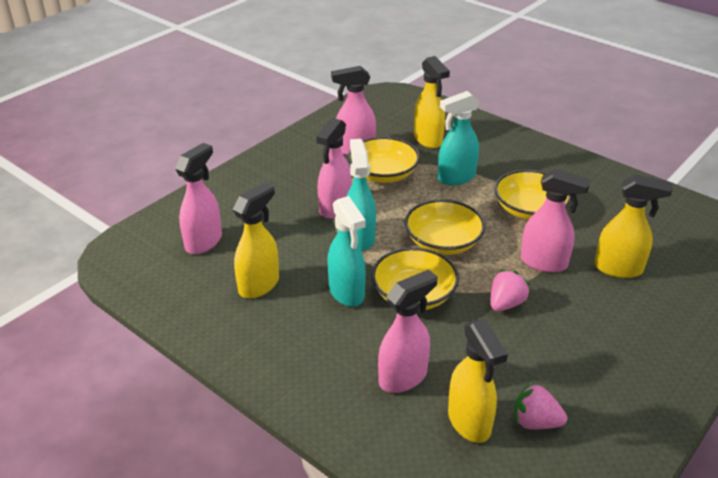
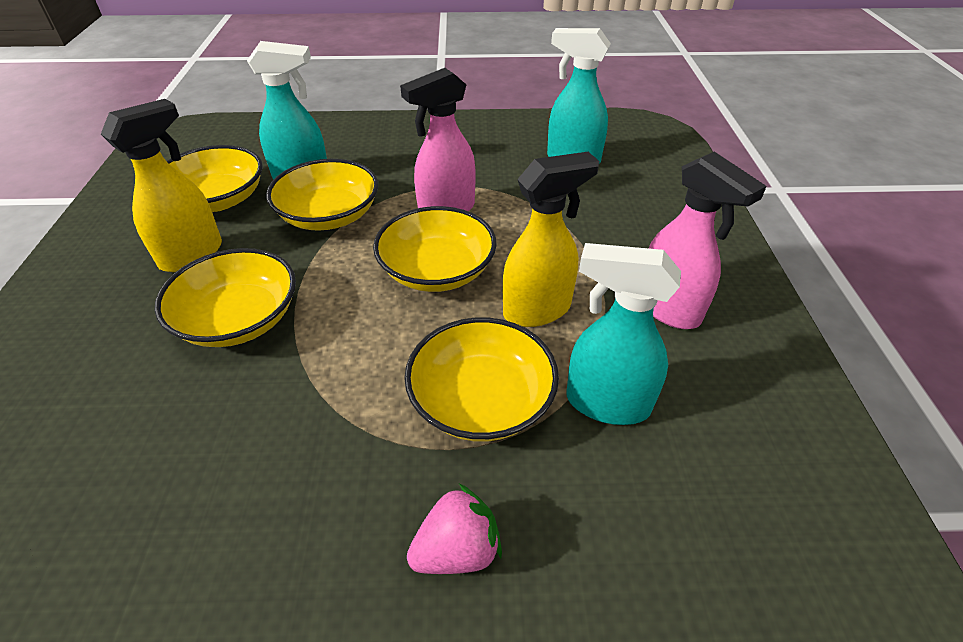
pink spray bottle: 5 -> 2
pink strawberry: 2 -> 1
yellow bowl: 4 -> 5
yellow spray bottle: 4 -> 2

